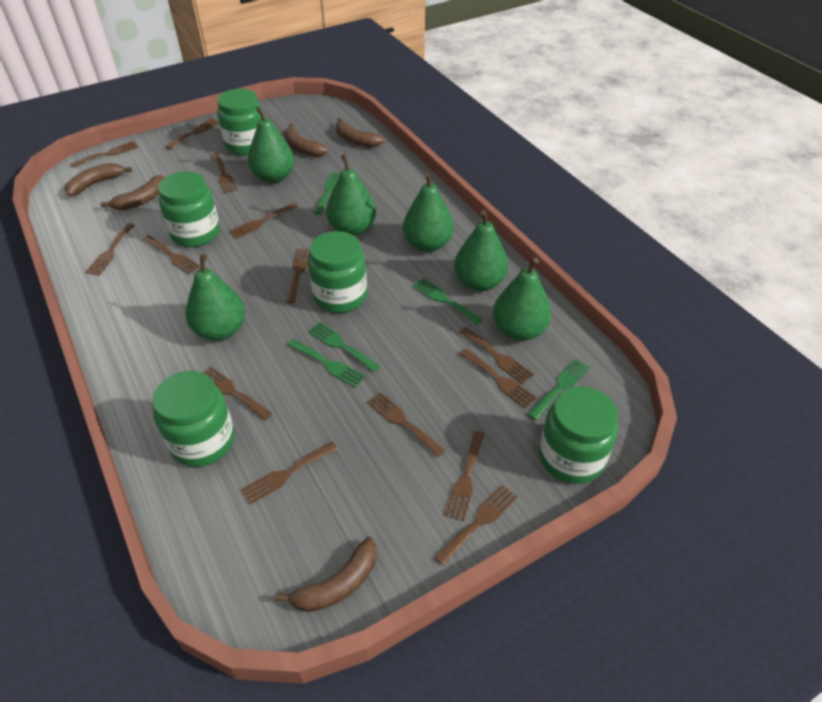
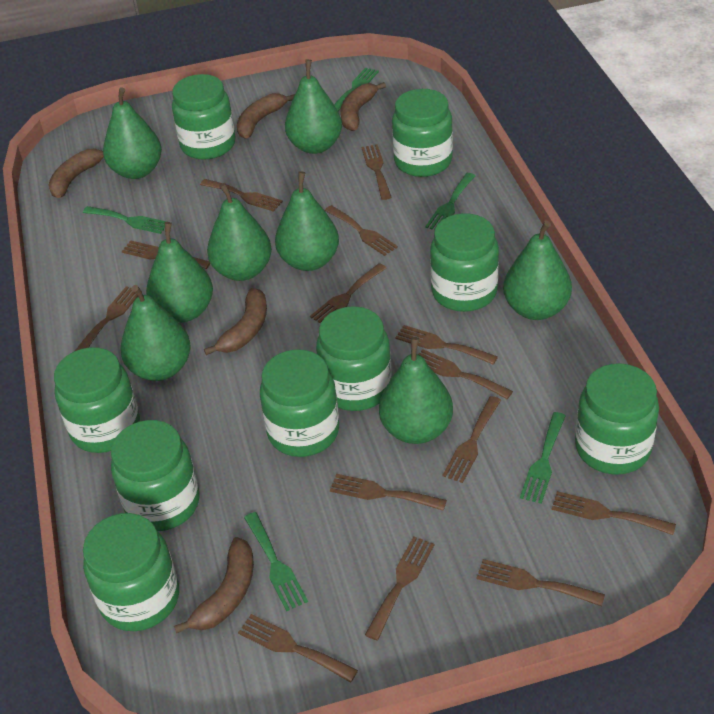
green jar: 5 -> 9
green pear: 6 -> 8

